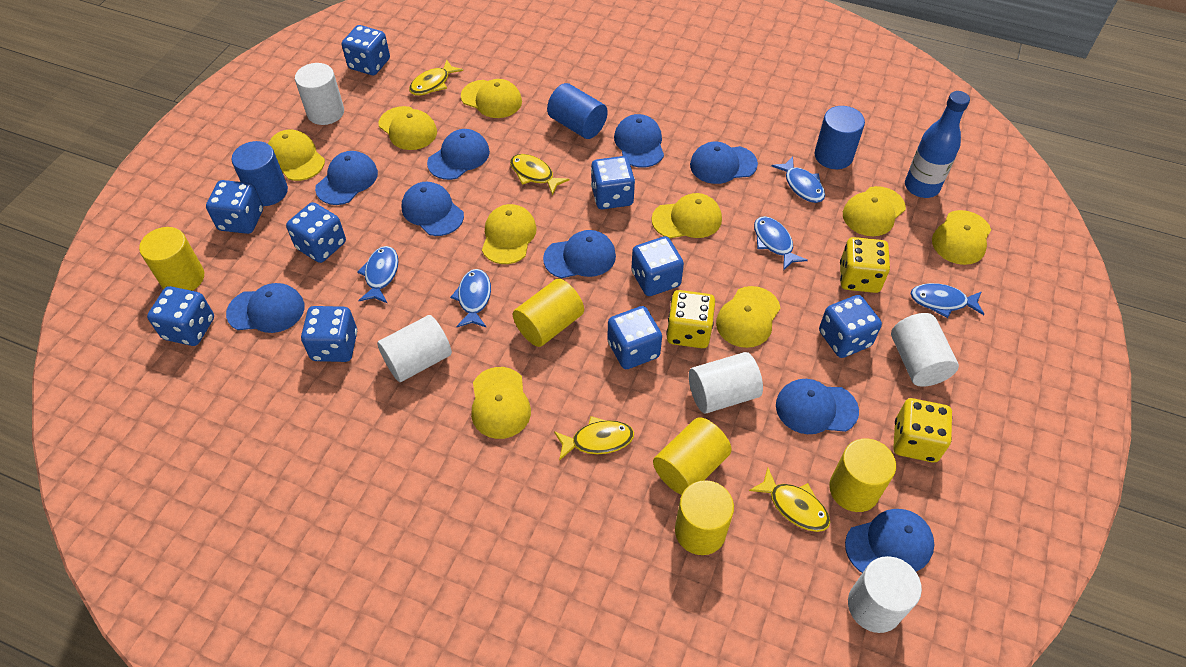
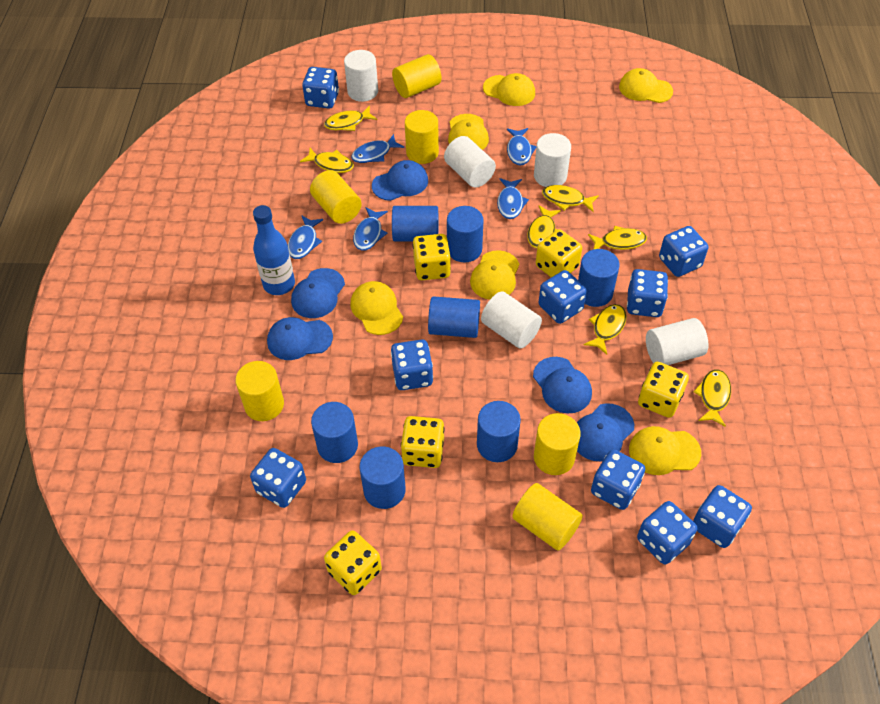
blue cap: 9 -> 5
blue cylinder: 3 -> 7
yellow cap: 9 -> 6
yellow cylinder: 5 -> 6
yellow dice: 3 -> 5
yellow fish: 4 -> 7

